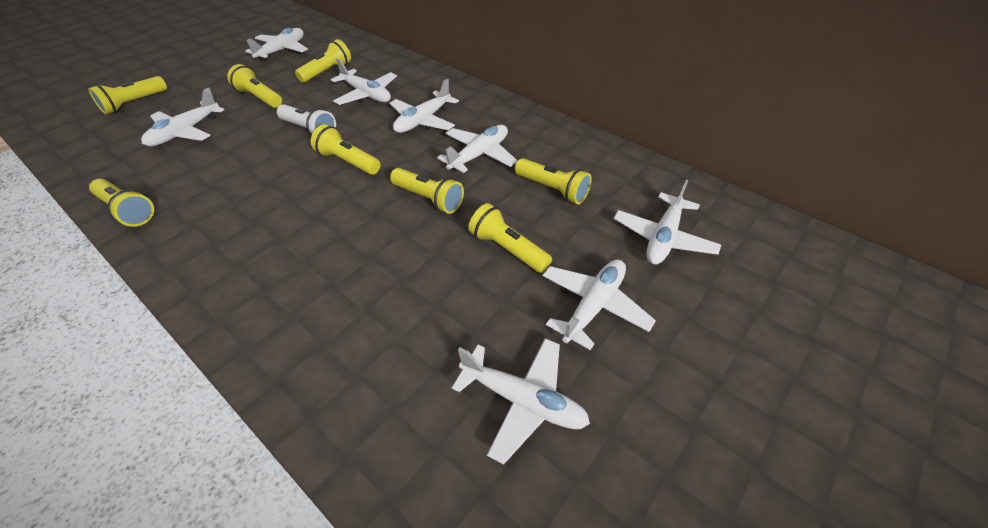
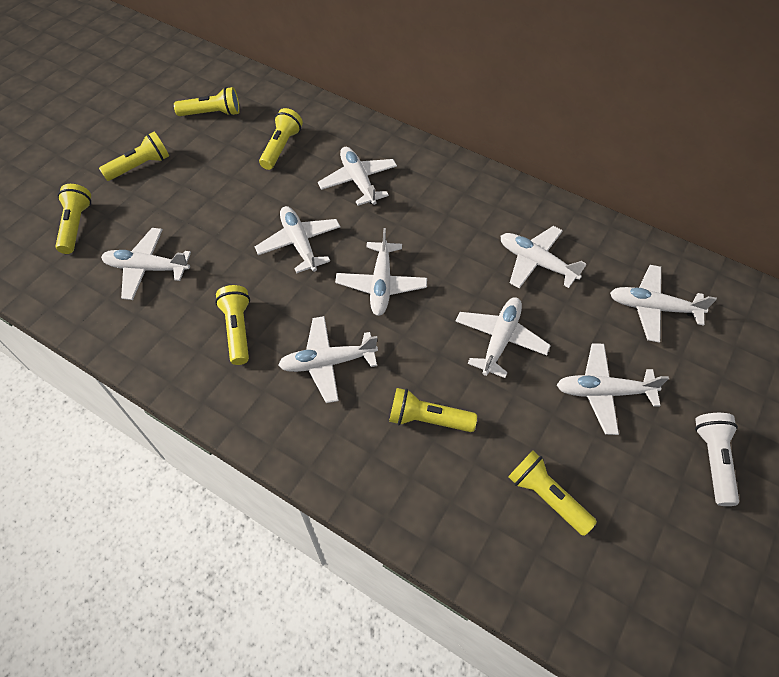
white plane: 8 -> 9
yellow flashlight: 8 -> 7

